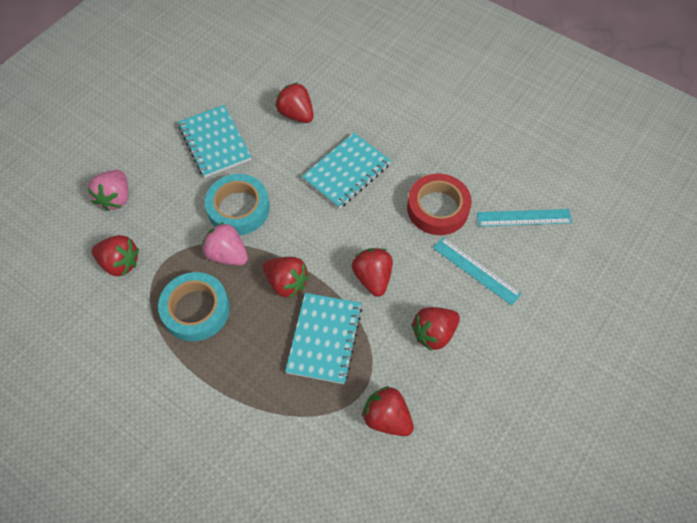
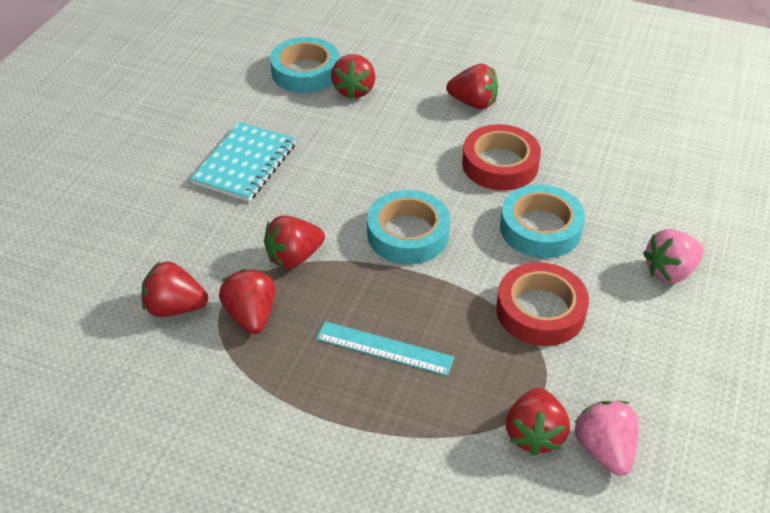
red tape: 1 -> 2
turquoise notebook: 3 -> 1
turquoise ruler: 2 -> 1
turquoise tape: 2 -> 3

